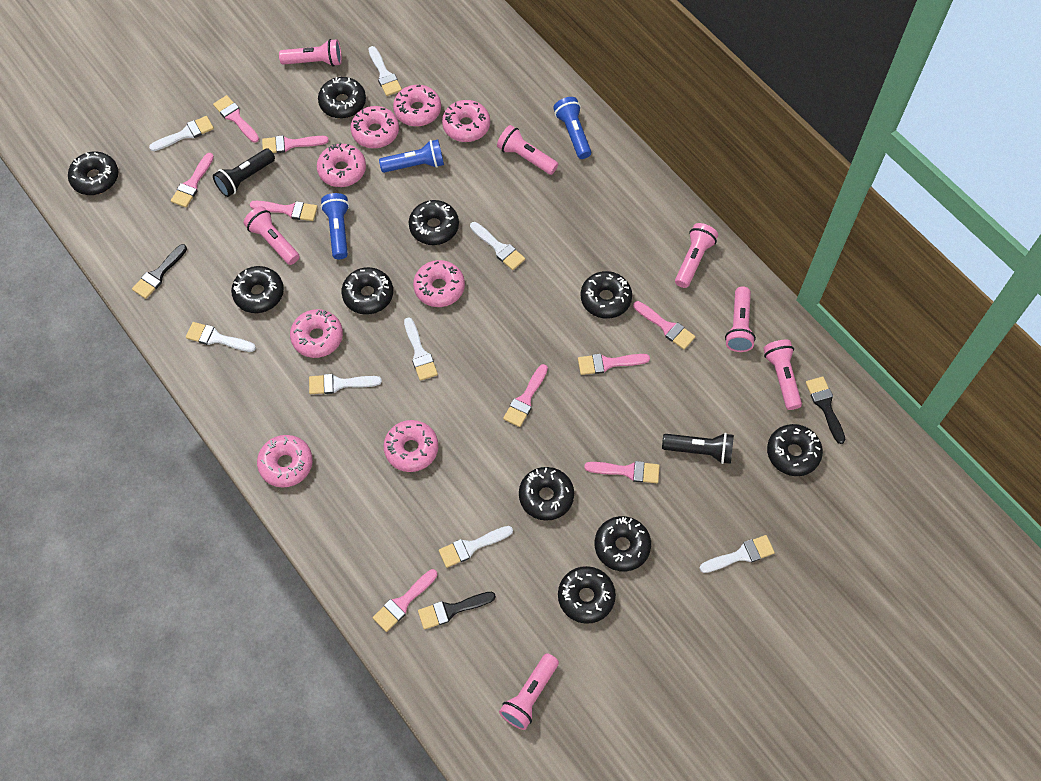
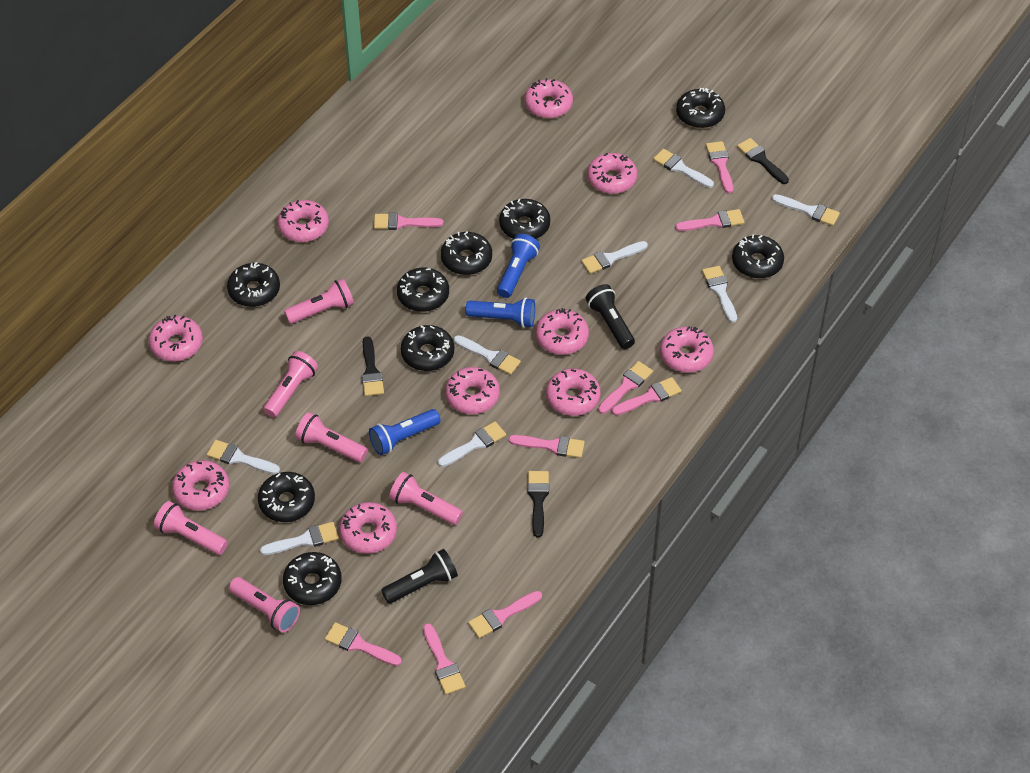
black donut: 10 -> 9
pink donut: 8 -> 10
pink flashlight: 7 -> 6

